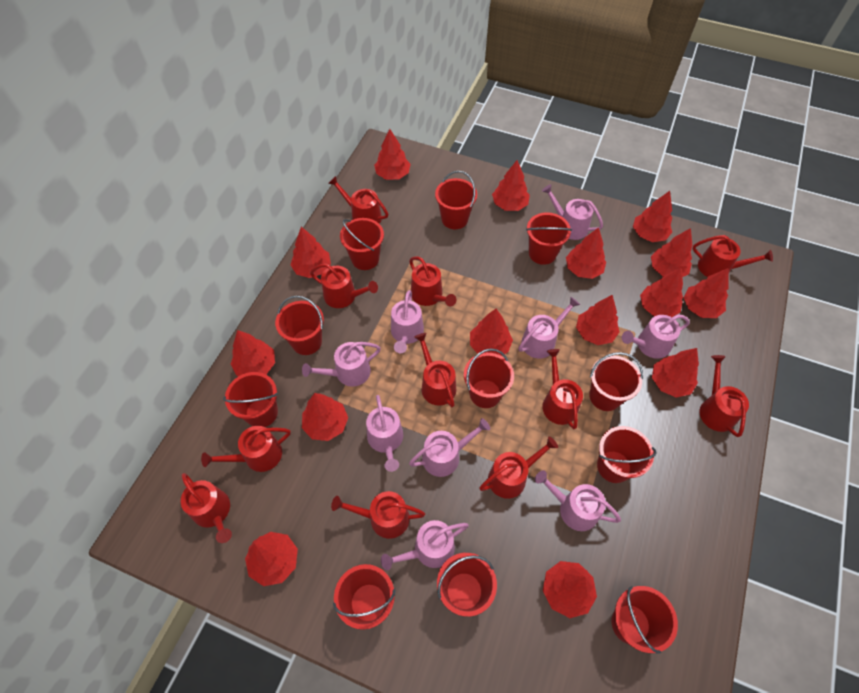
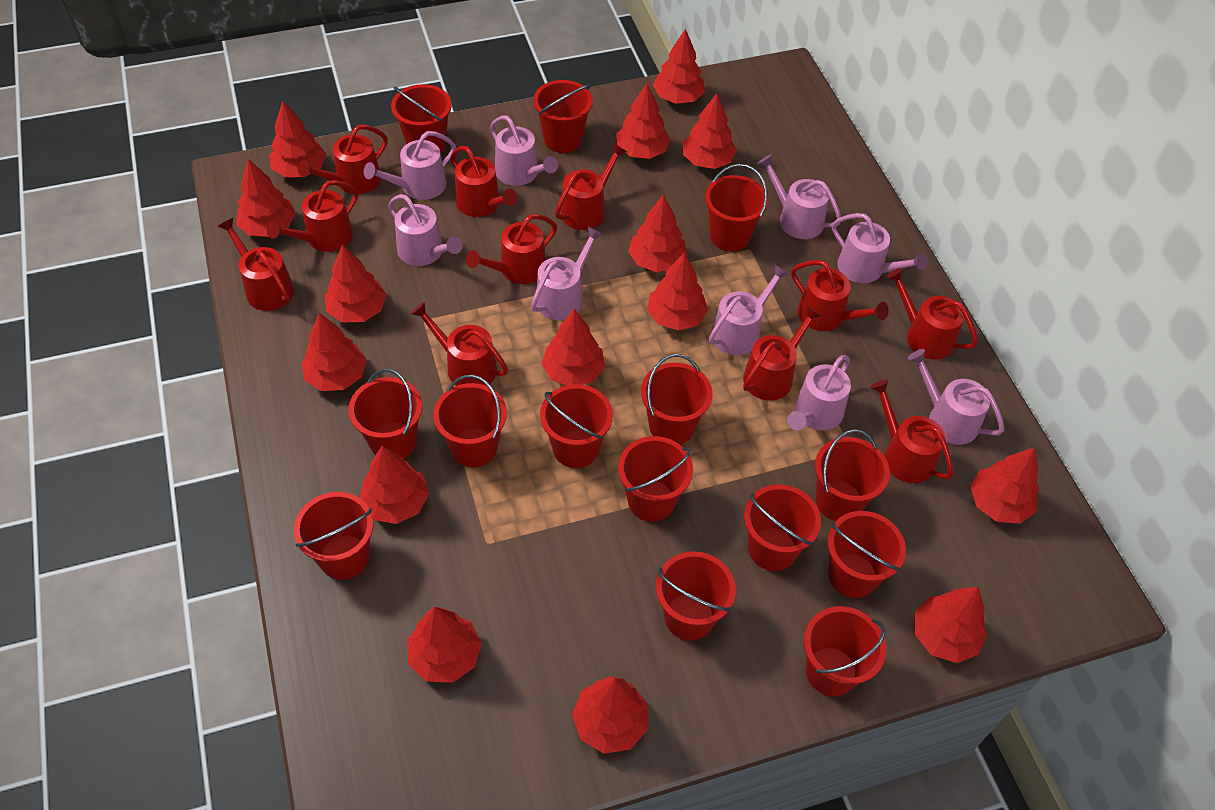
red bucket: 11 -> 14

